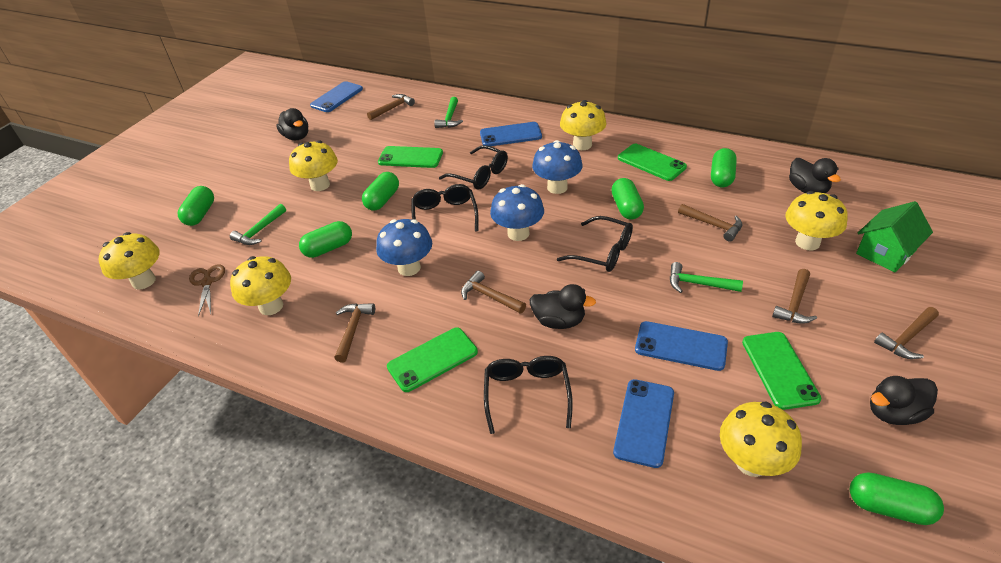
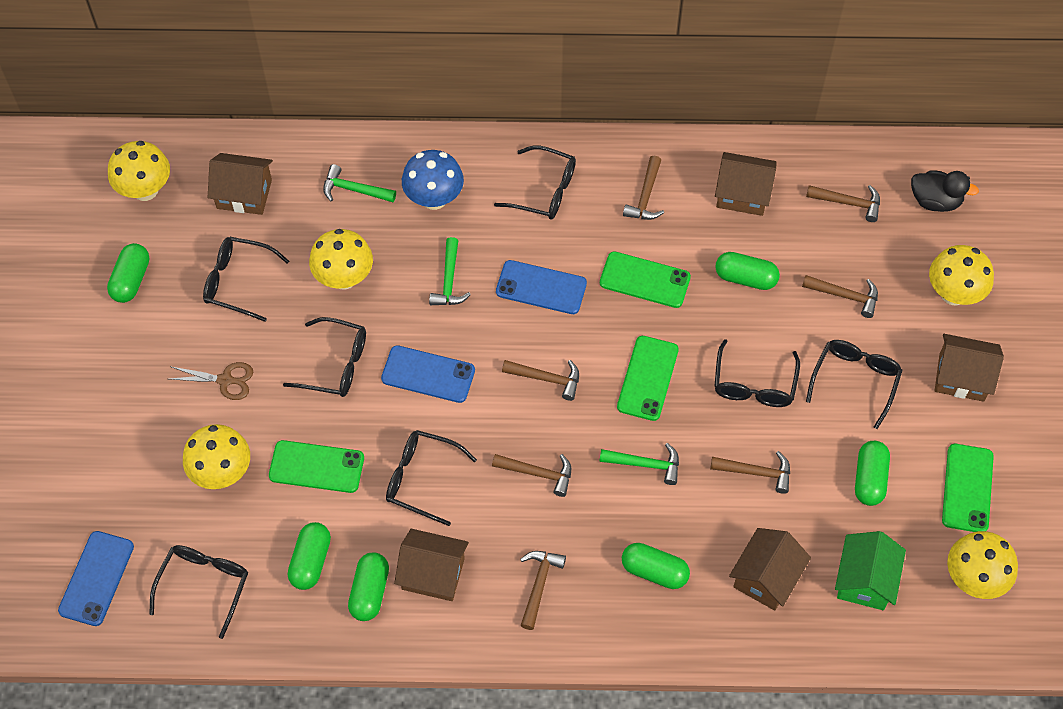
black duck: 4 -> 1
black glasses: 4 -> 7
blue mushroom: 3 -> 1
blue phone: 4 -> 3
brown hammer: 6 -> 7
brown house: 0 -> 5
yellow mushroom: 6 -> 5

